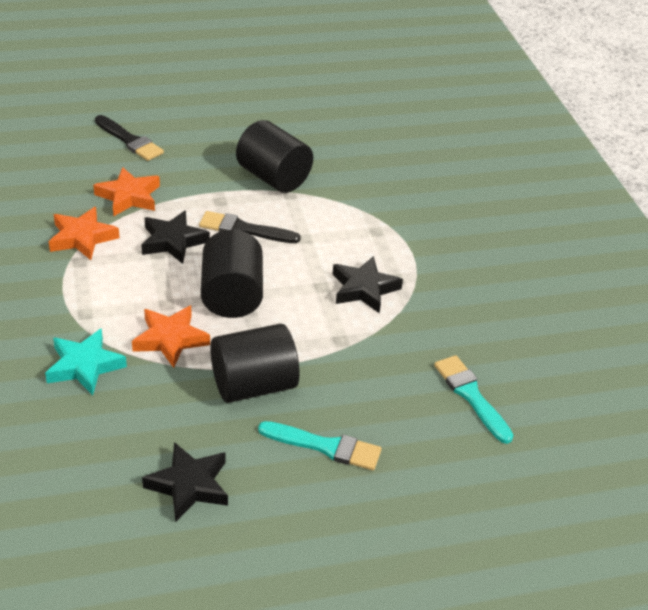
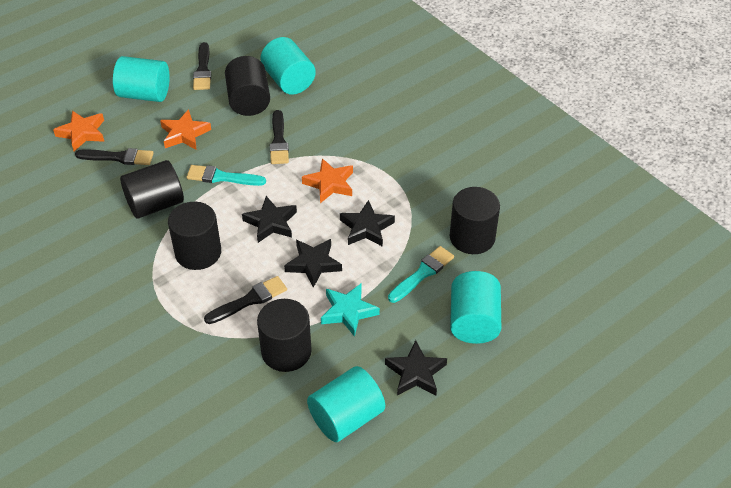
black brush: 2 -> 4
black cylinder: 3 -> 5
black star: 3 -> 4
turquoise cylinder: 0 -> 4

